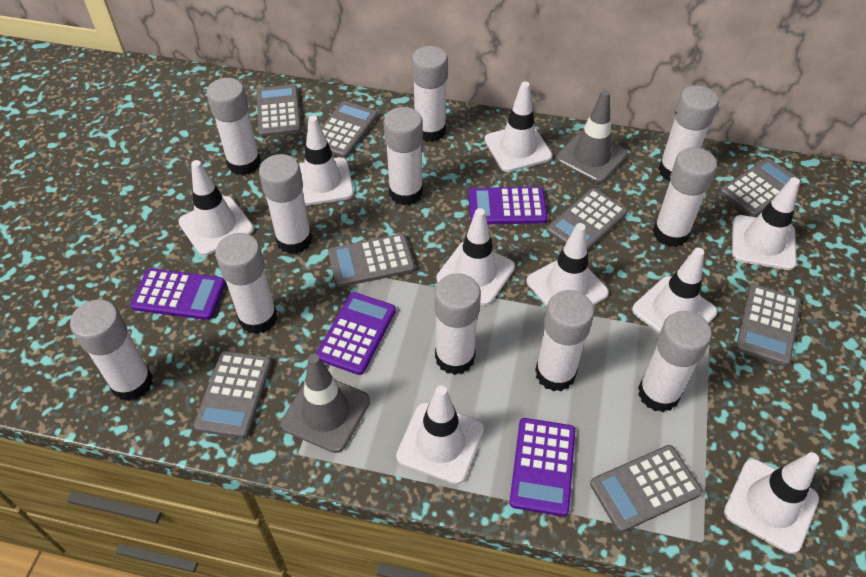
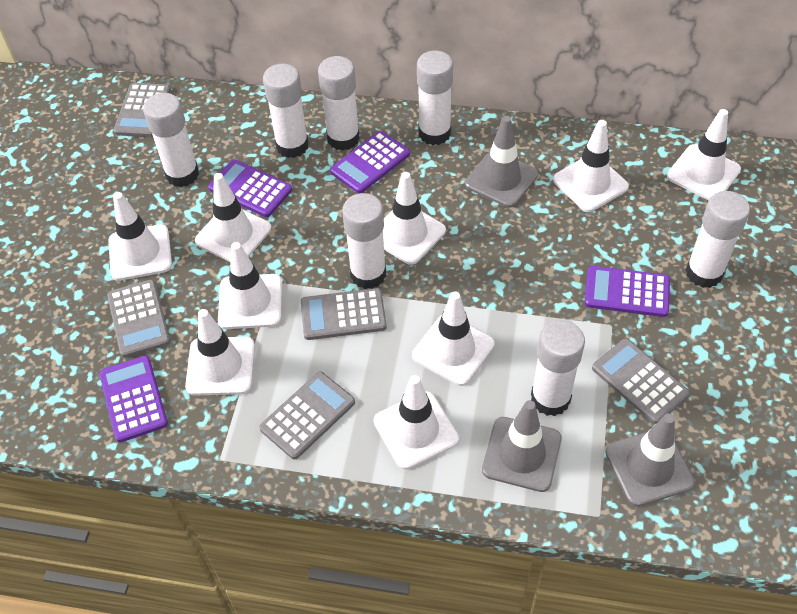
grey calculator: 8 -> 5
grey traffic cone: 2 -> 3
white glue stick: 11 -> 7

